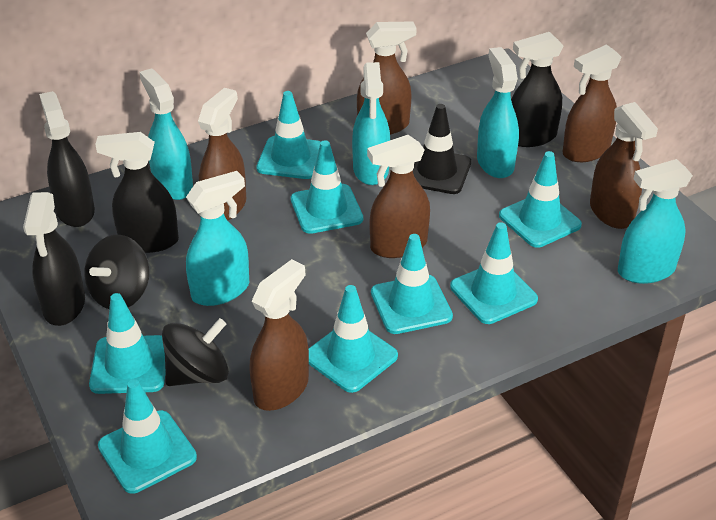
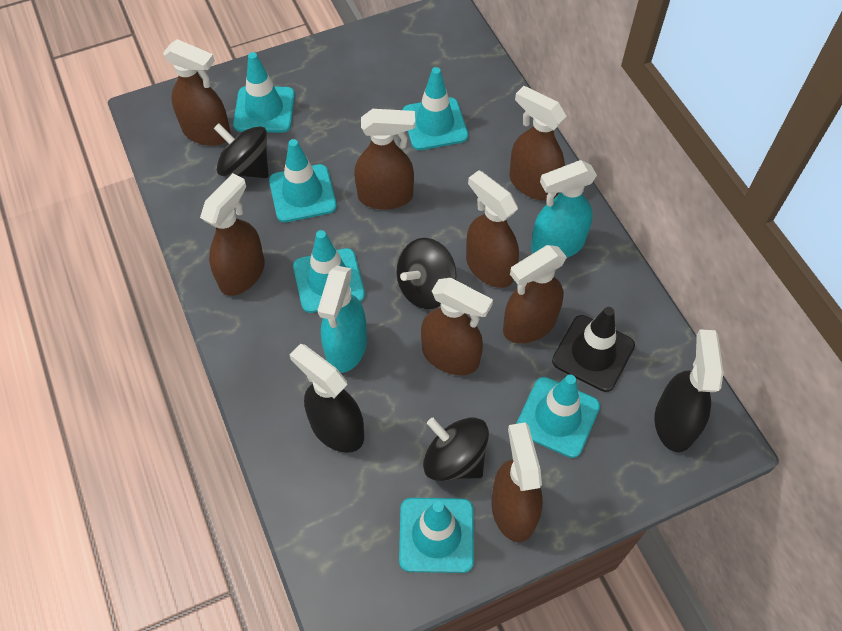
black spinning top: 2 -> 3
black spray bottle: 4 -> 2
brown spray bottle: 6 -> 8
turquoise spray bottle: 5 -> 2
turquoise traffic cone: 8 -> 6

